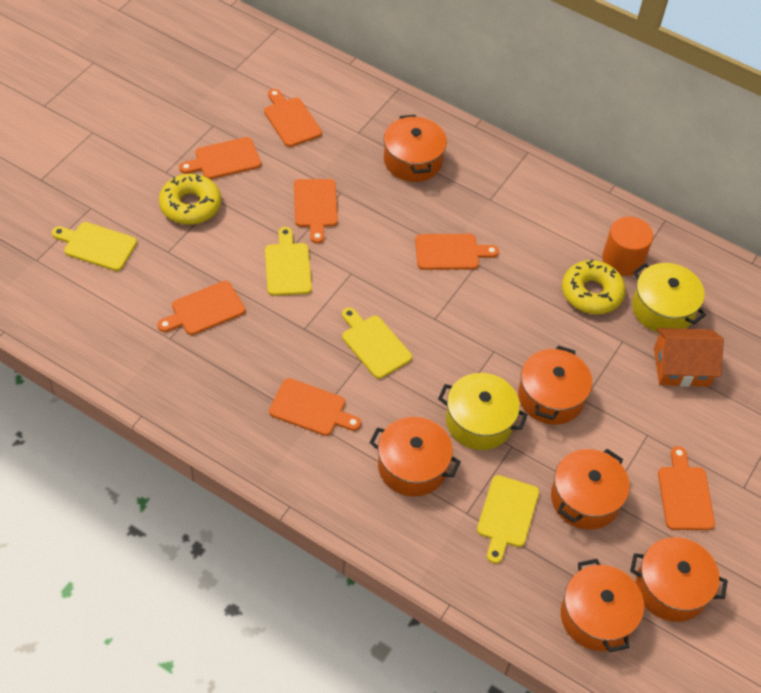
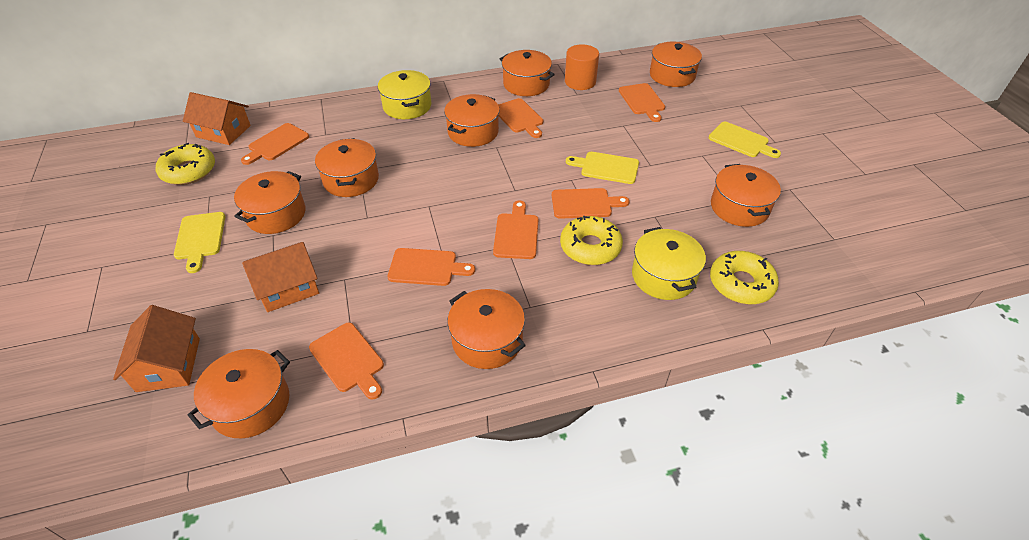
orange house: 1 -> 3
orange pot: 6 -> 8
yellow cutting board: 4 -> 3
yellow donut: 2 -> 3

